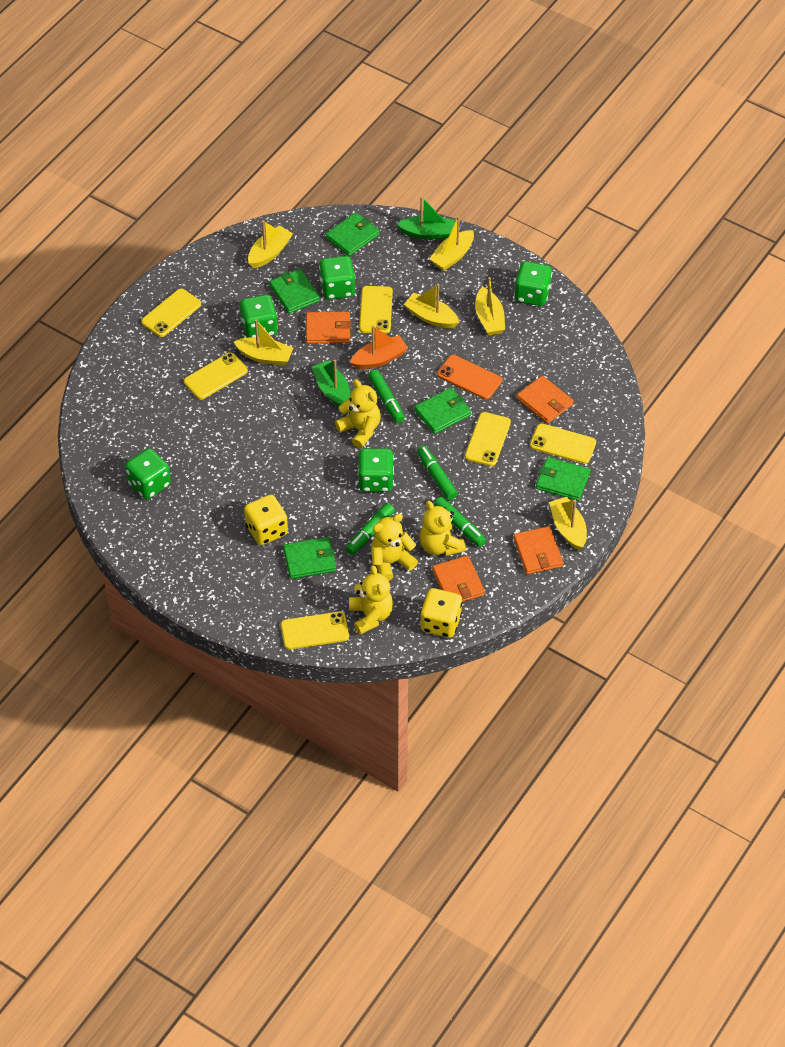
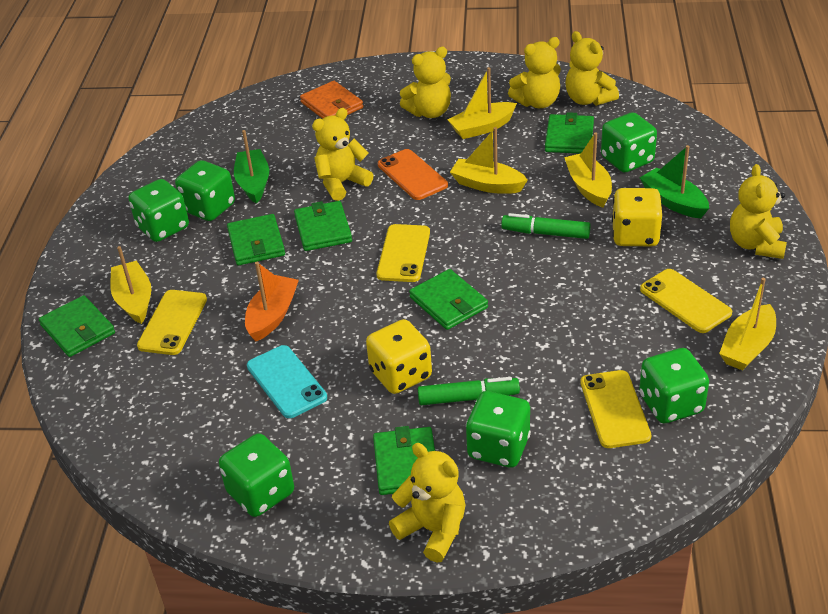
green dice: 5 -> 6
green marker: 4 -> 2
green wallet: 5 -> 6
orange wallet: 4 -> 1
turquoise phone: 0 -> 1
yellow boat: 6 -> 5
yellow phone: 6 -> 4
yellow teddy bear: 4 -> 6

